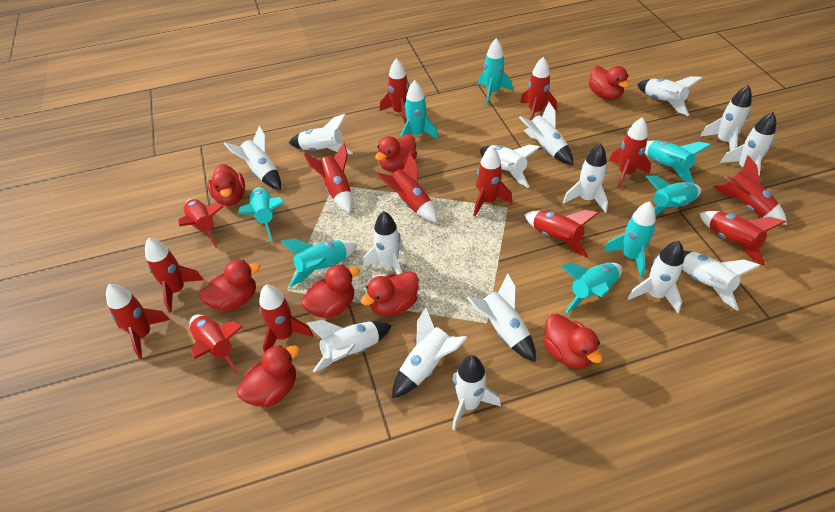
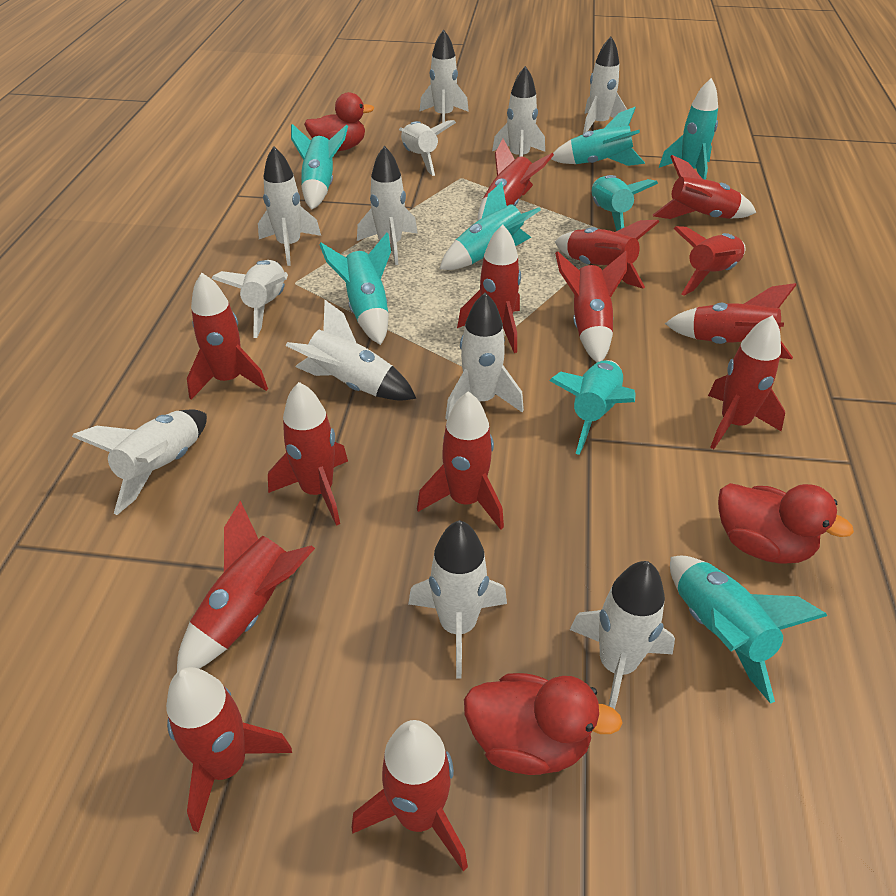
red duck: 8 -> 3
white rocket: 15 -> 12

